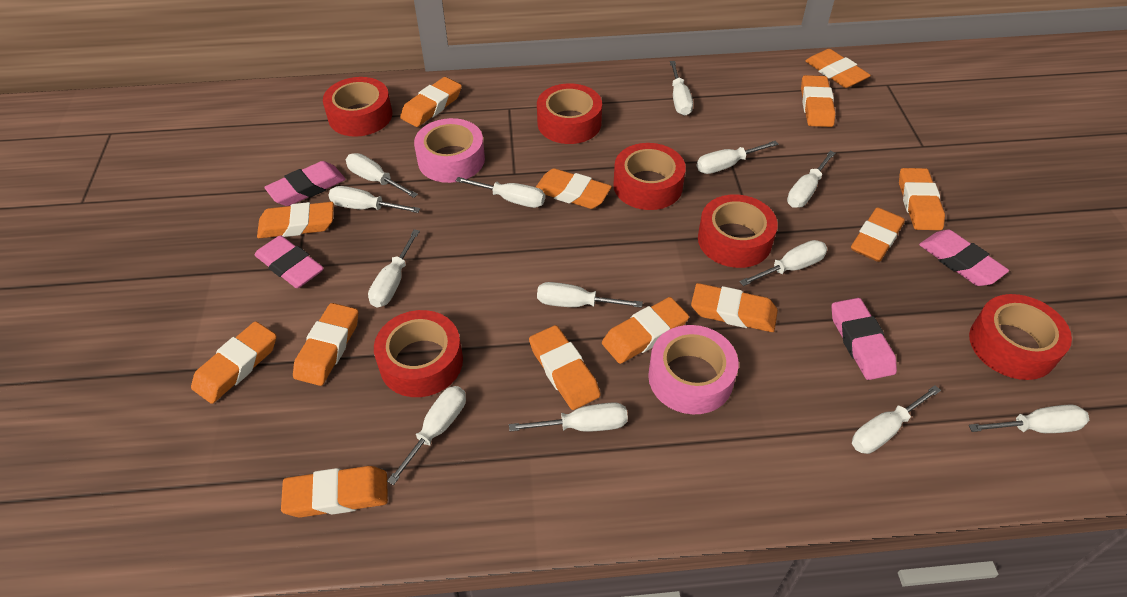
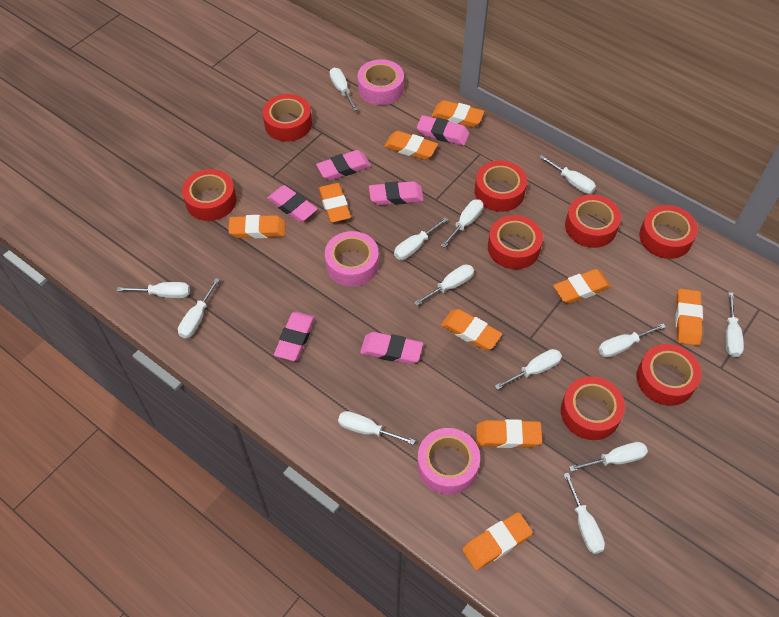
orange eraser: 13 -> 9
pink eraser: 4 -> 6
pink tape: 2 -> 3
red tape: 6 -> 8

